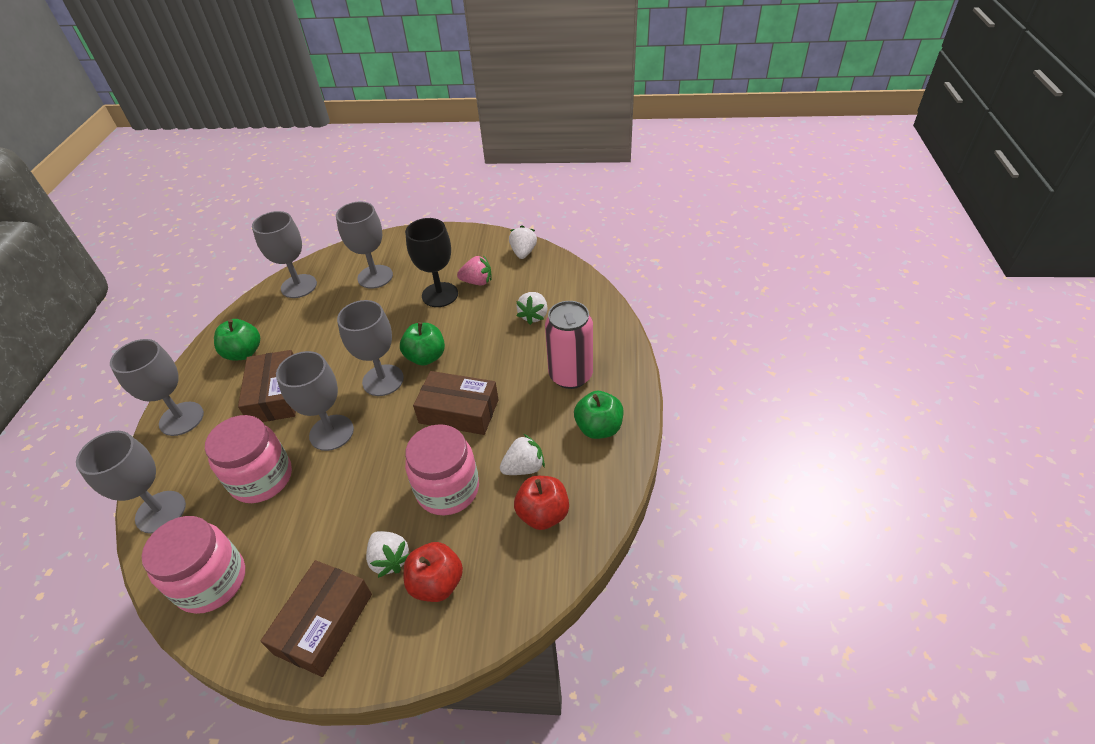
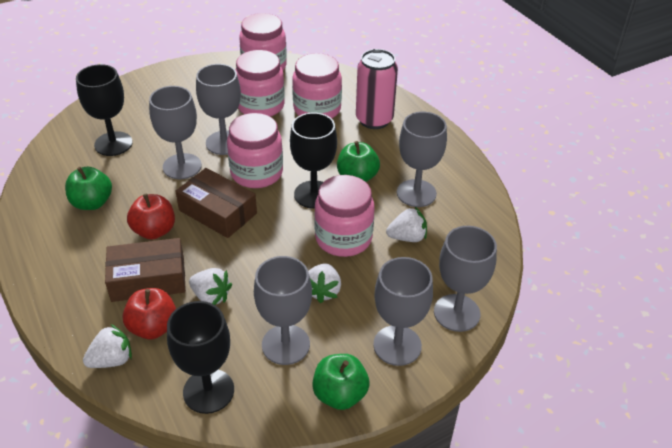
black goblet: 1 -> 3
brown box: 3 -> 2
pink jar: 3 -> 5
pink strawberry: 1 -> 0

